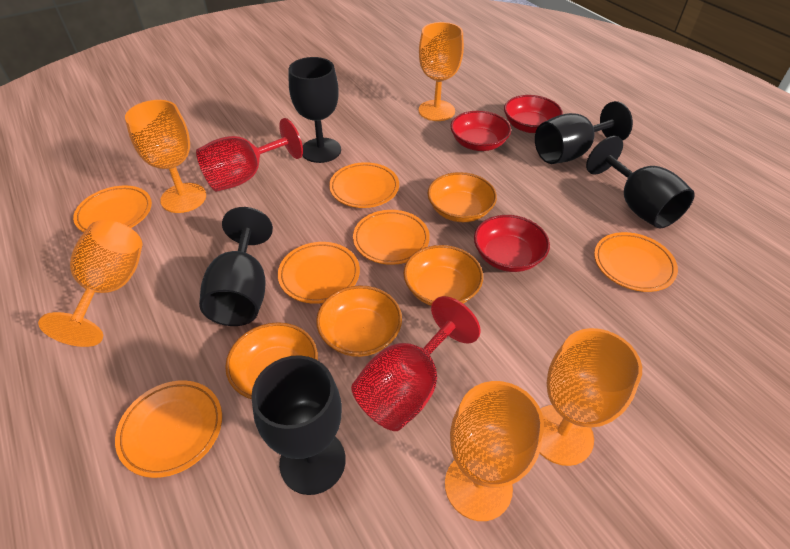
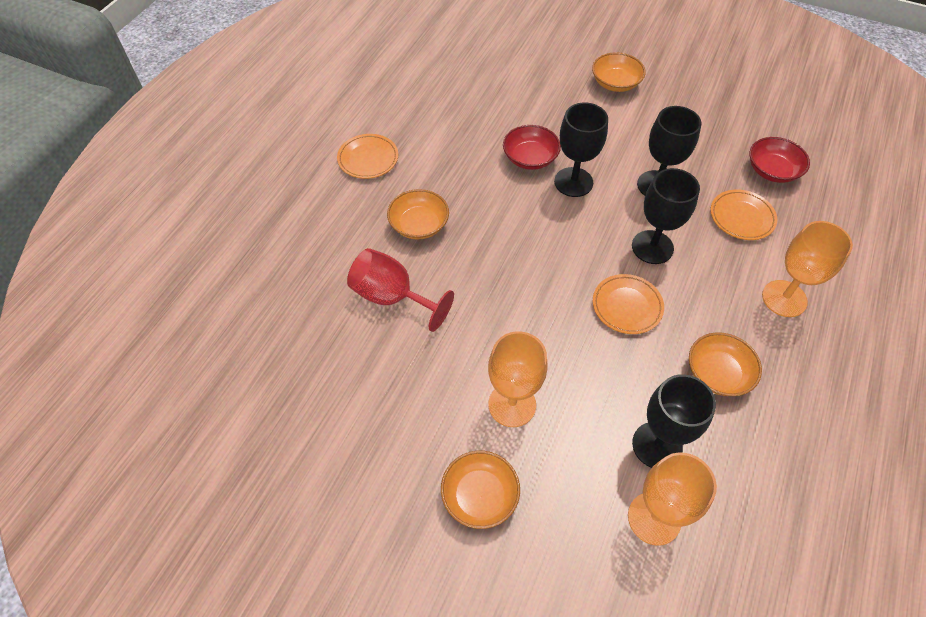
black goblet: 5 -> 4
orange goblet: 5 -> 3
orange plate: 6 -> 3
red bowl: 3 -> 2
red goblet: 2 -> 1

